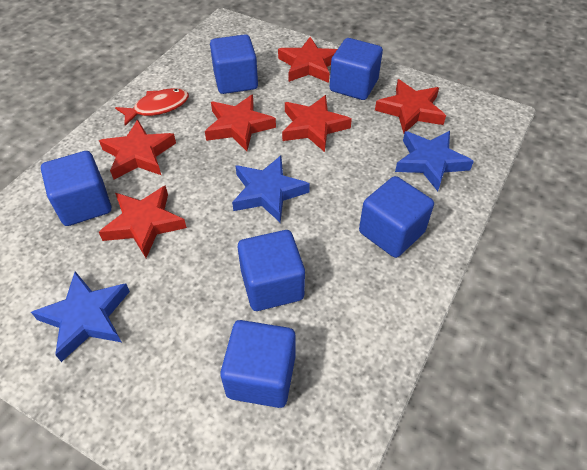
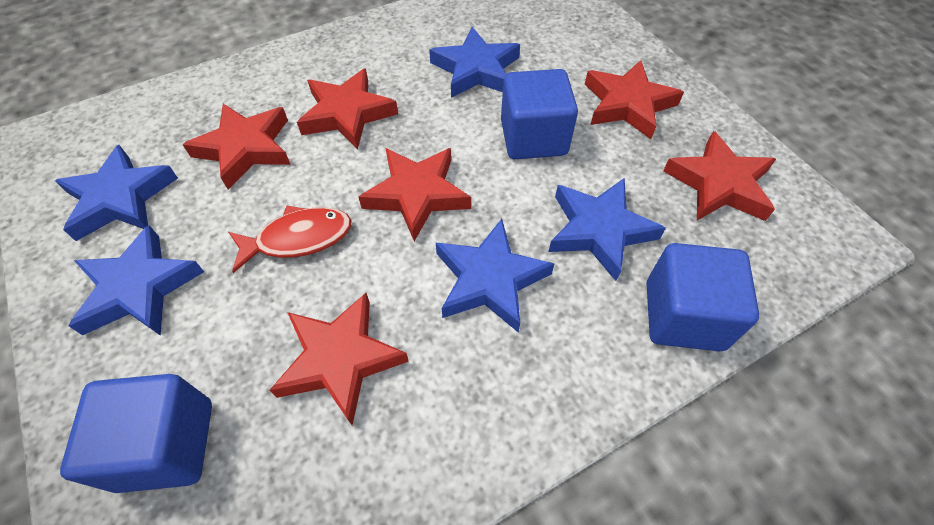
blue cube: 6 -> 3
blue star: 3 -> 5

